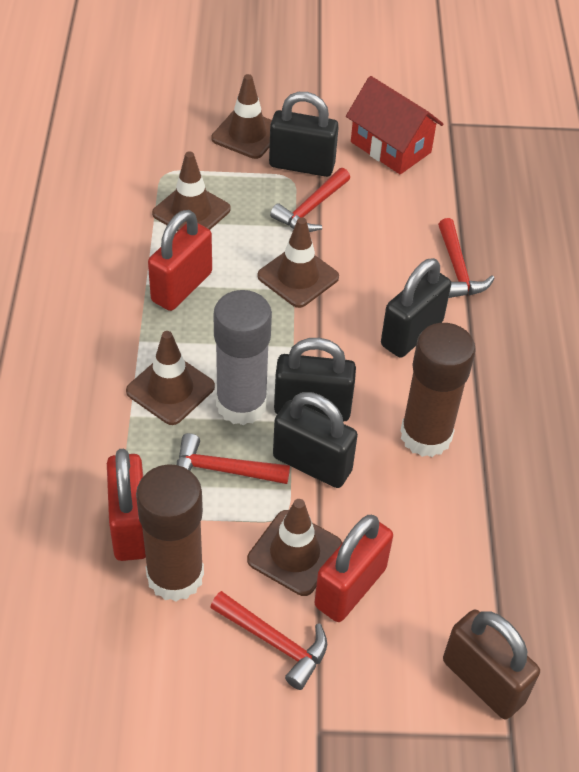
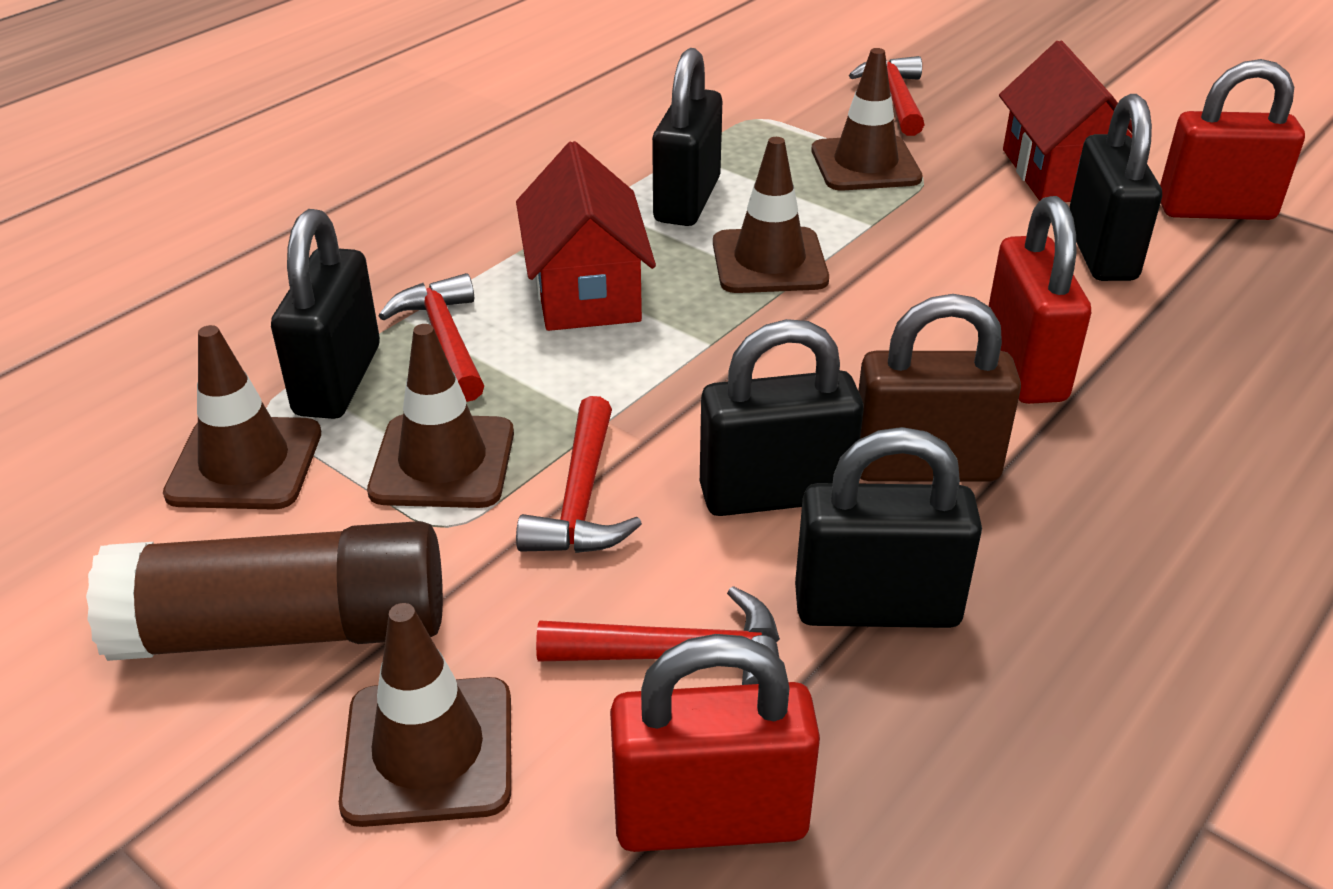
black padlock: 4 -> 5
brown glue stick: 2 -> 1
grey glue stick: 1 -> 0
red house: 1 -> 2

